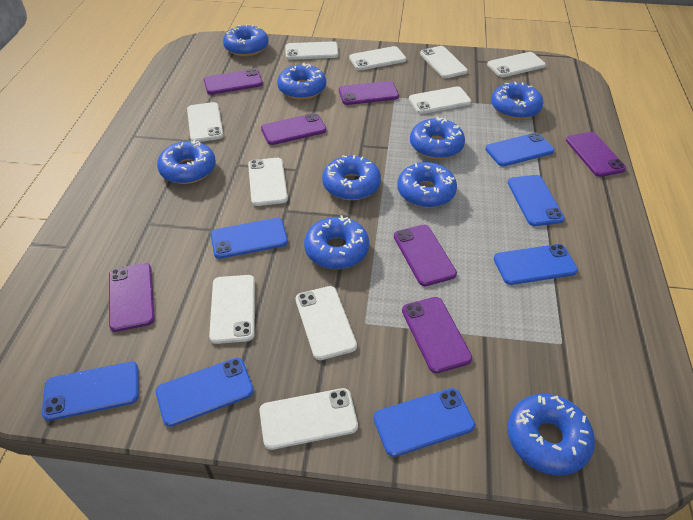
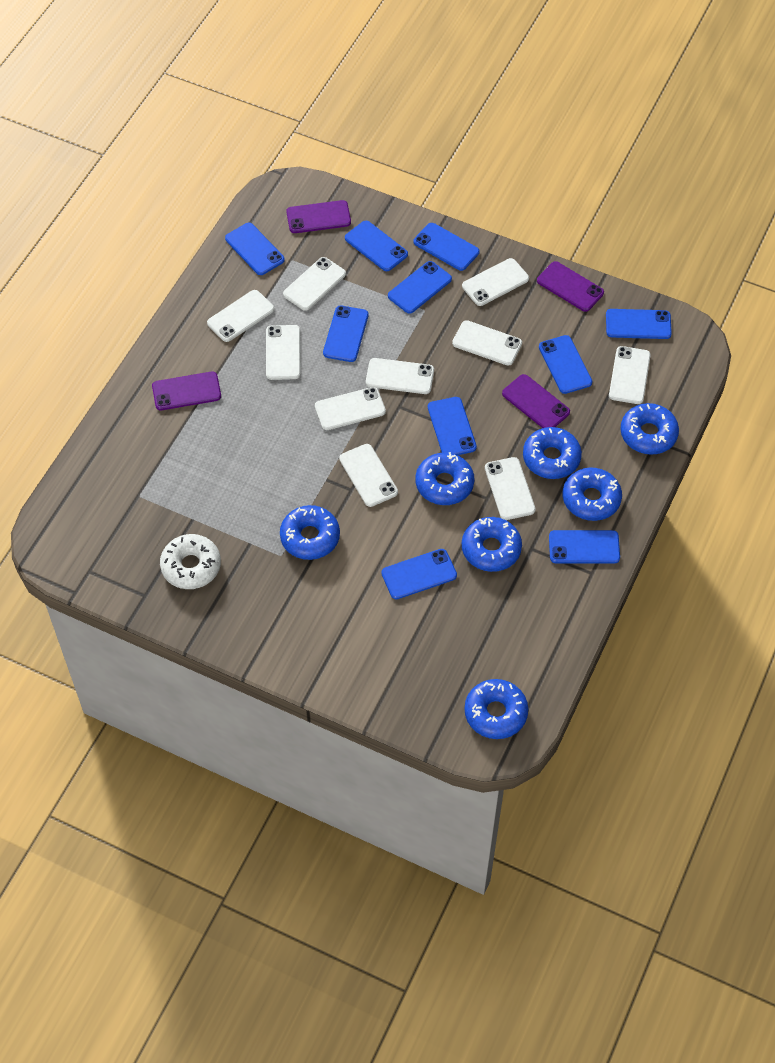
blue donut: 9 -> 7
blue phone: 7 -> 10
purple phone: 7 -> 4
white donut: 0 -> 1

